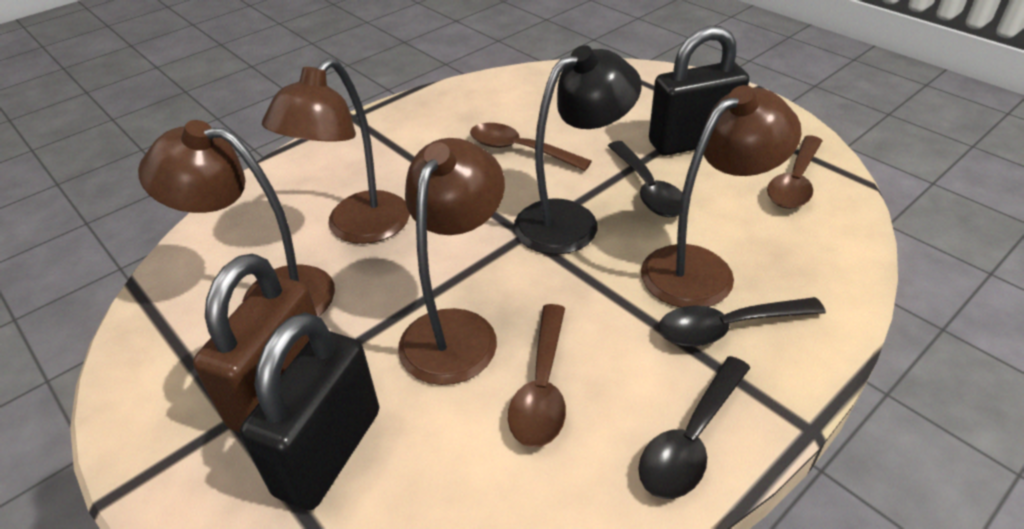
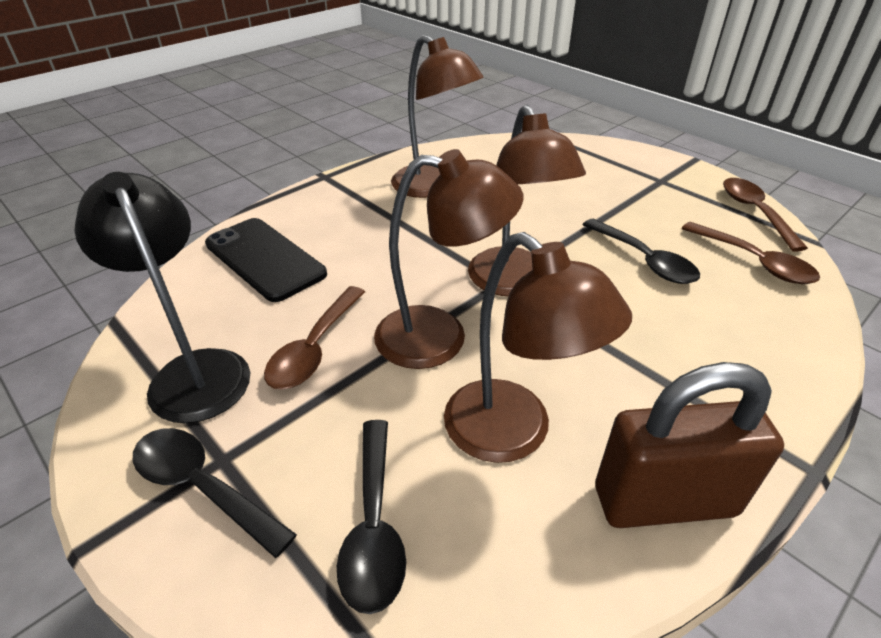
black padlock: 2 -> 0
black phone: 0 -> 1

